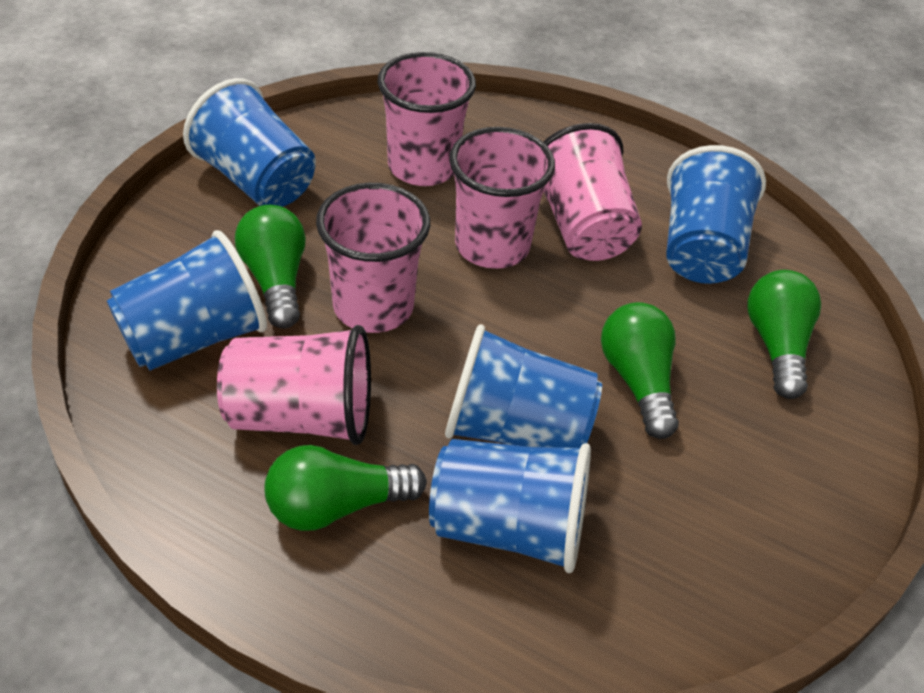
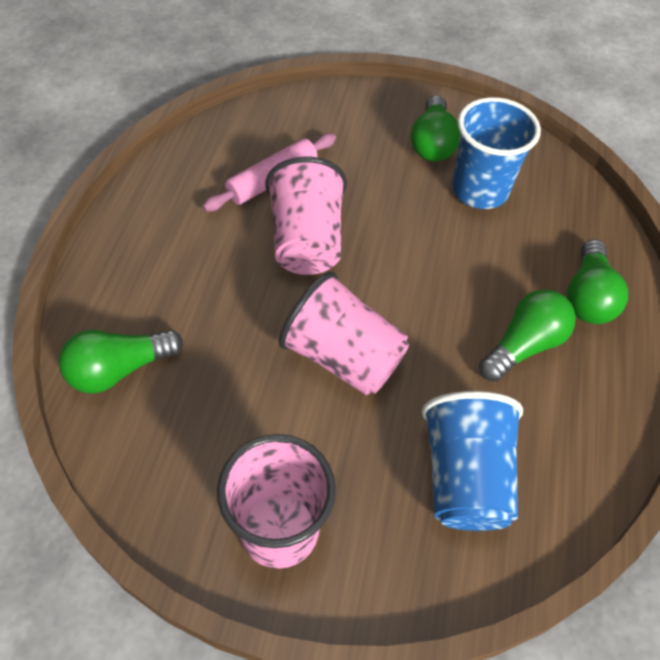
blue cup: 5 -> 2
pink cup: 5 -> 3
pink rolling pin: 0 -> 1

